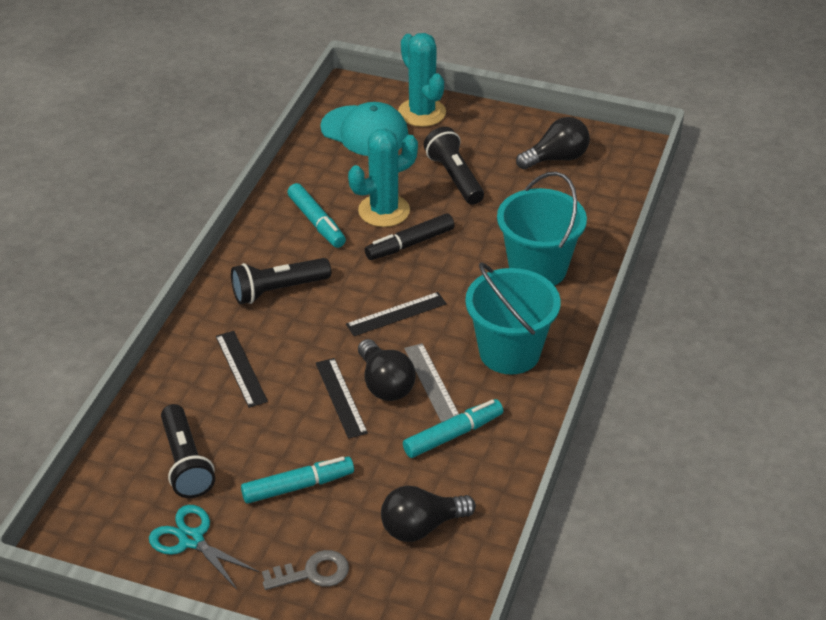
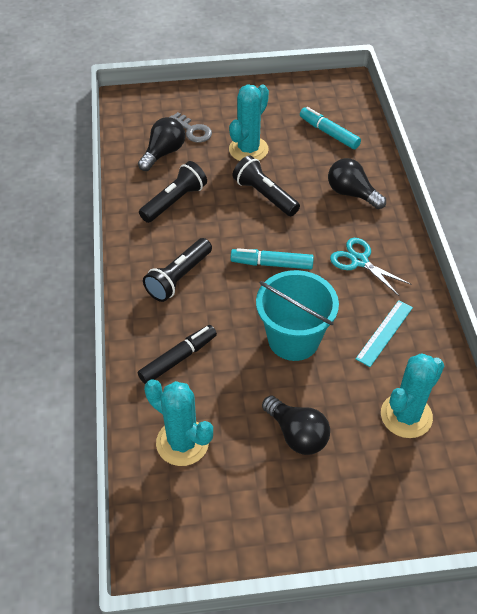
black ruler: 3 -> 0
grey ruler: 1 -> 0
turquoise bucket: 2 -> 1
turquoise cactus: 2 -> 3
turquoise cap: 1 -> 0
turquoise marker: 3 -> 2
turquoise ruler: 0 -> 1

